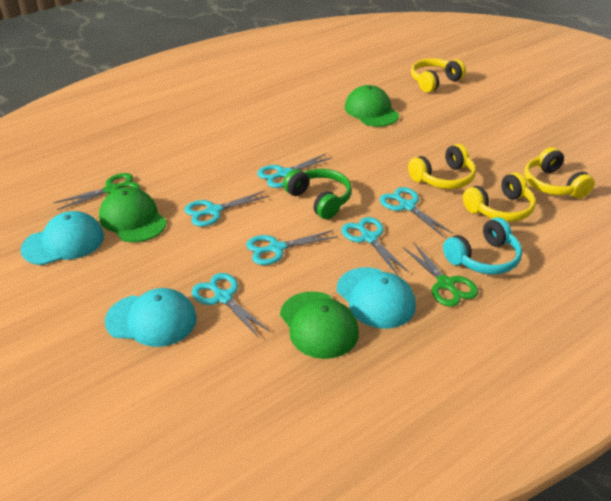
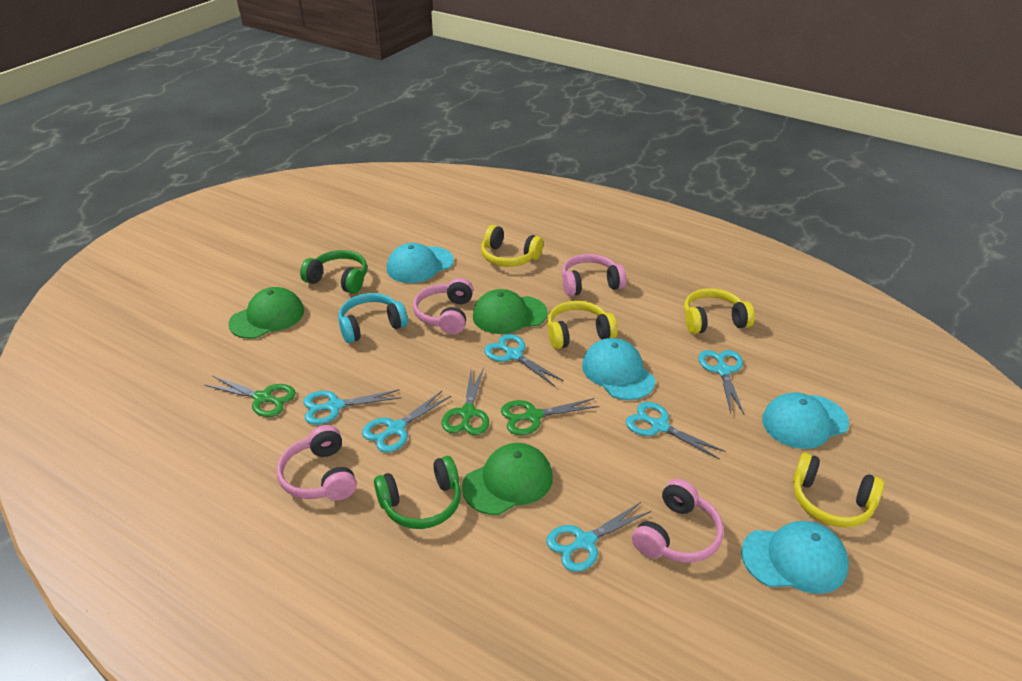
green headphones: 1 -> 2
green scissors: 2 -> 3
pink headphones: 0 -> 4
turquoise cap: 3 -> 4

